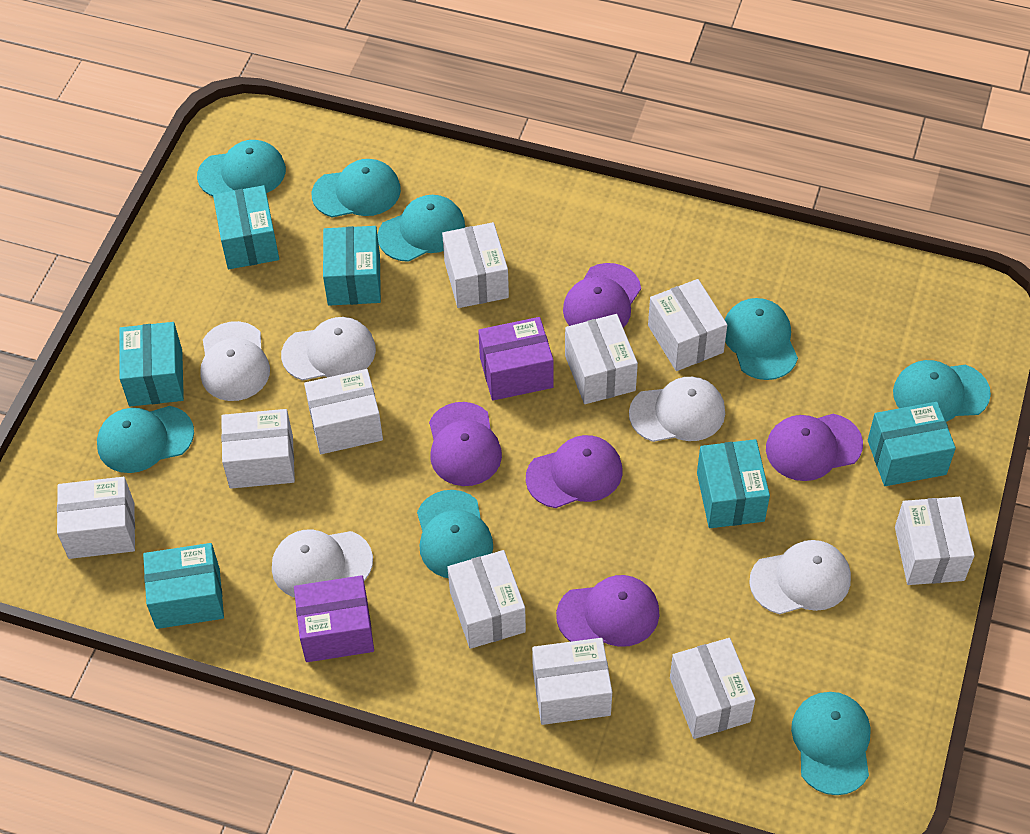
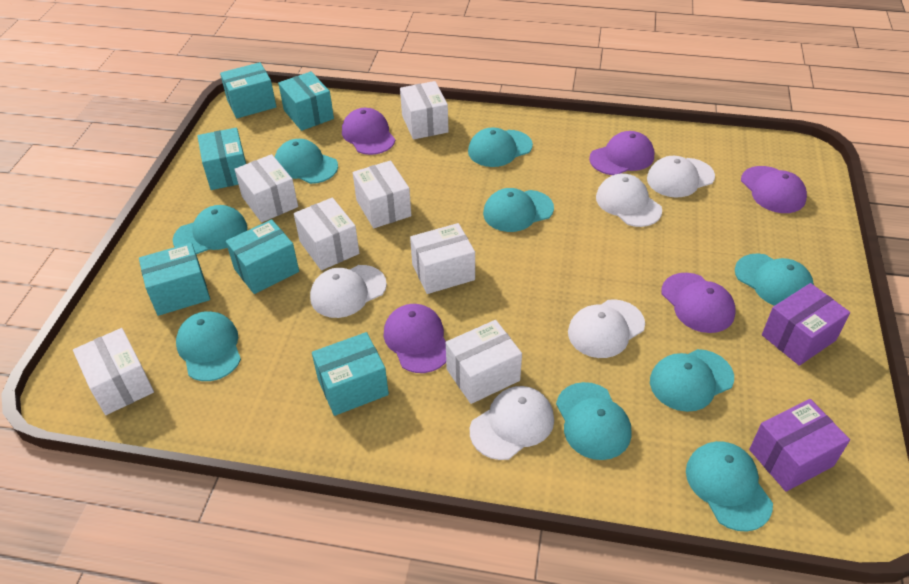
turquoise cap: 8 -> 9
white box: 10 -> 7

